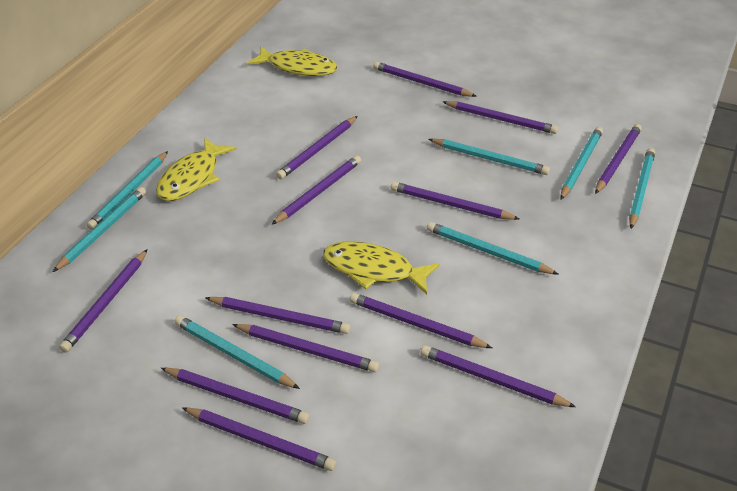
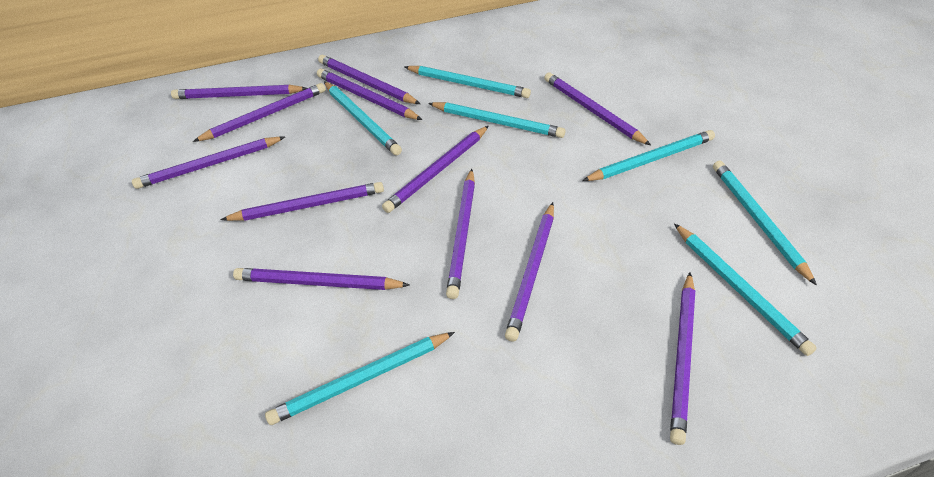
purple pencil: 13 -> 12
yellow fish: 3 -> 0

